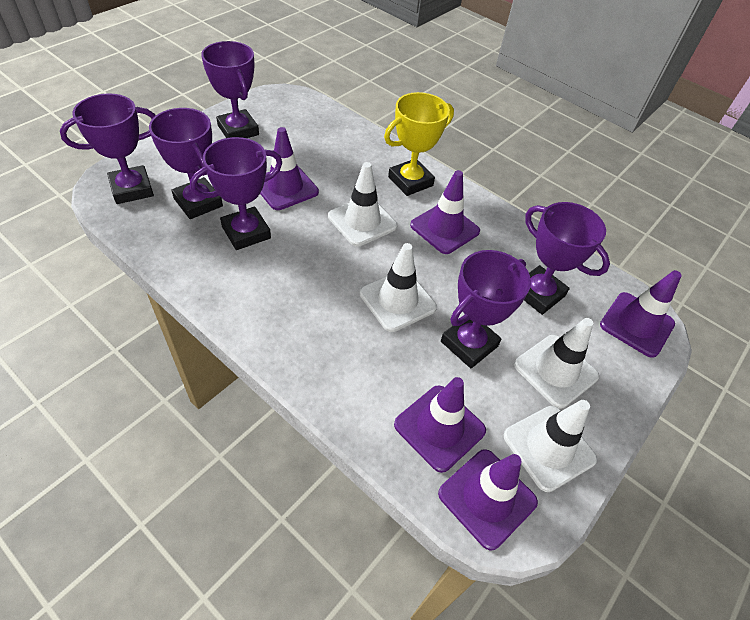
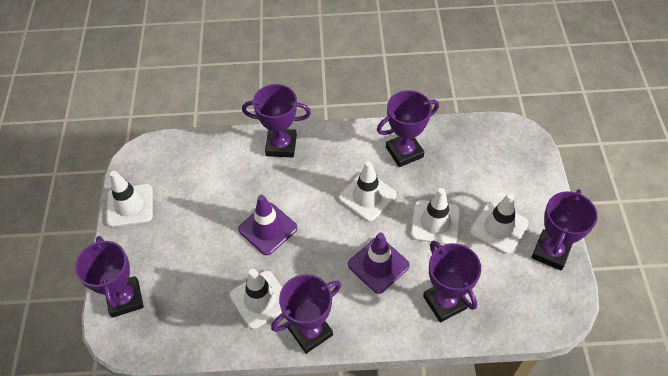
purple traffic cone: 5 -> 2
white traffic cone: 4 -> 5
yellow trophy: 1 -> 0

